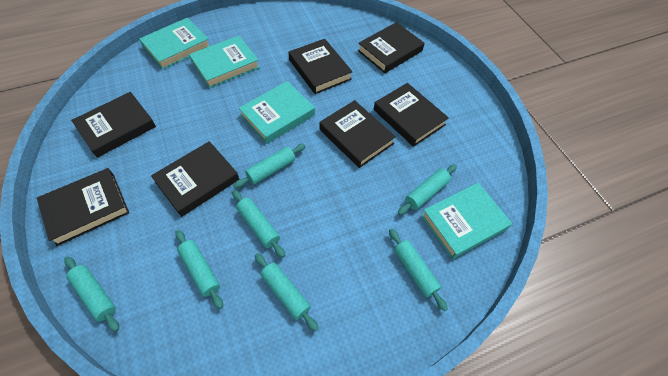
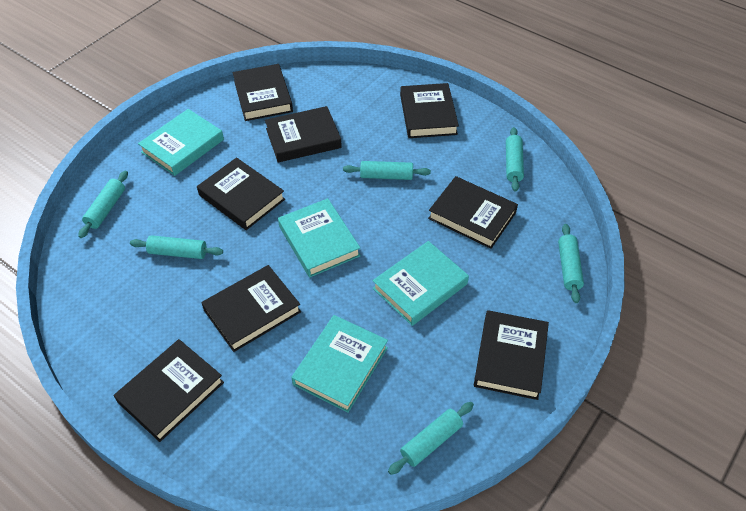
black book: 7 -> 8
turquoise rolling pin: 7 -> 6

